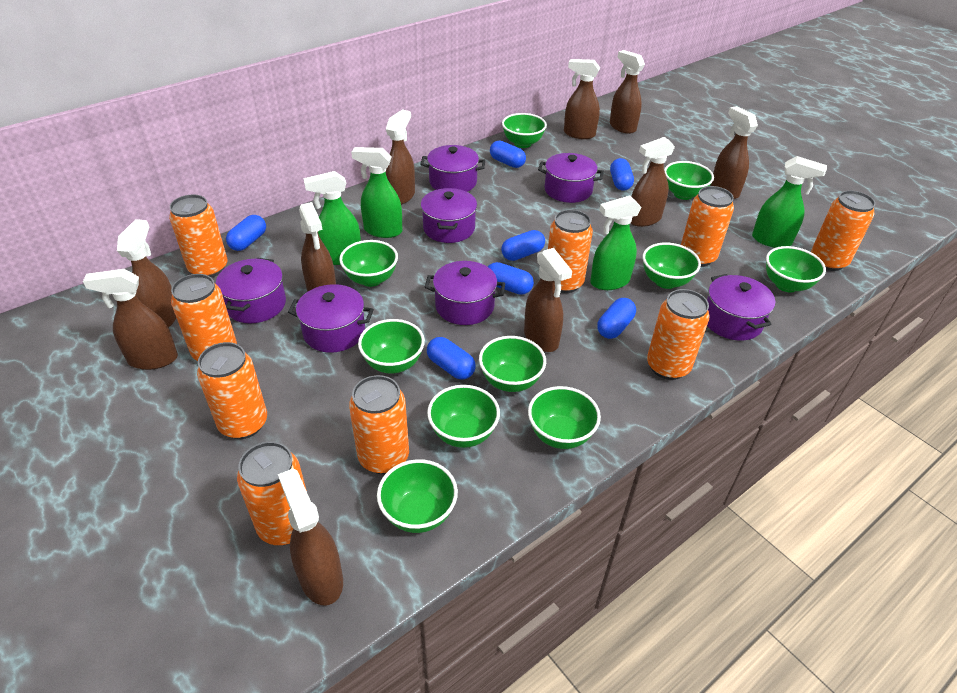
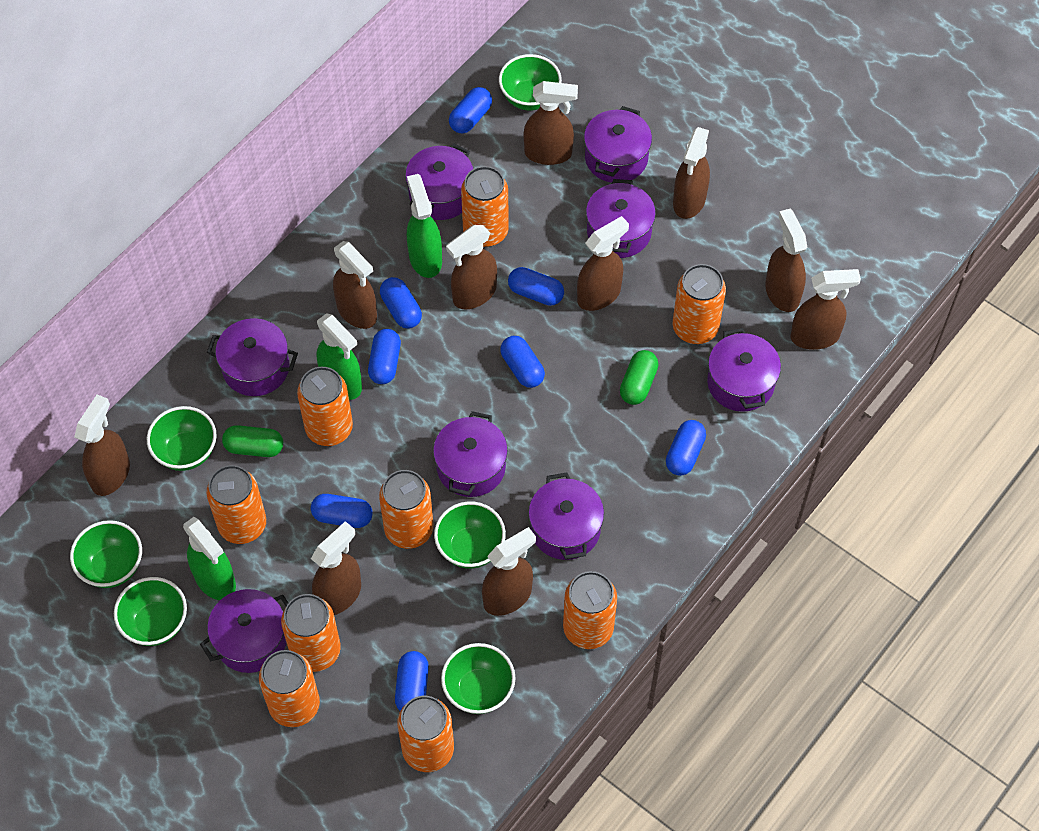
blue capsule: 7 -> 8
green bowl: 10 -> 6
green capsule: 0 -> 2
green spray bottle: 4 -> 3
purple pot: 7 -> 8

